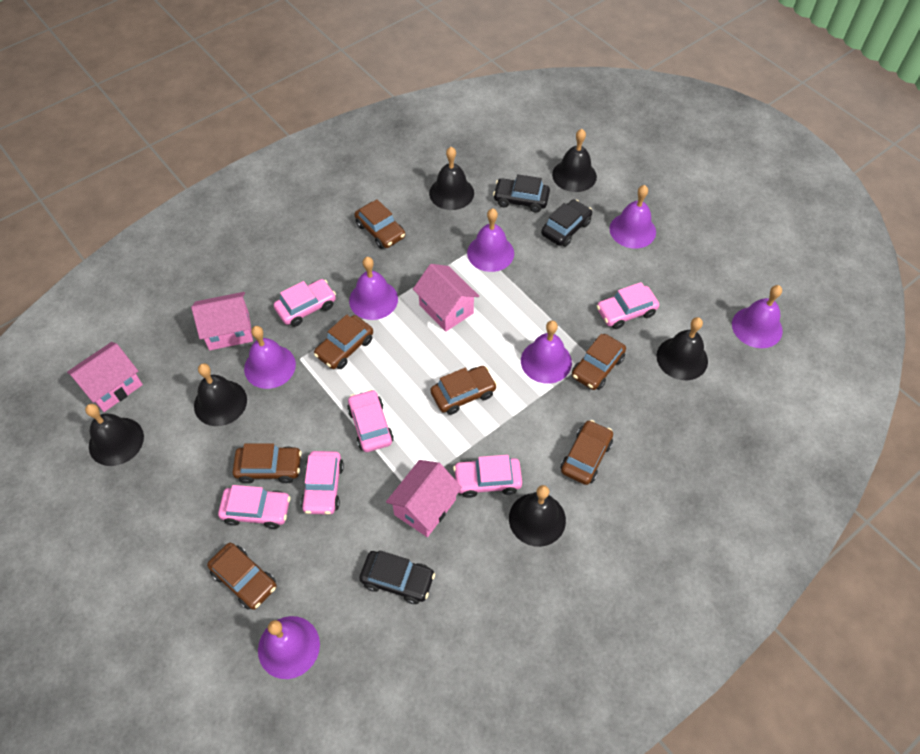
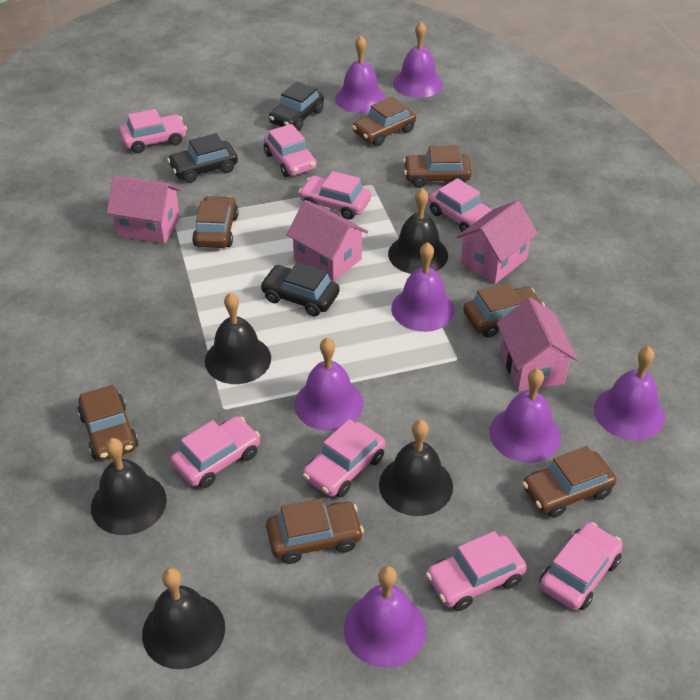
black bell: 6 -> 5
pink car: 6 -> 8

